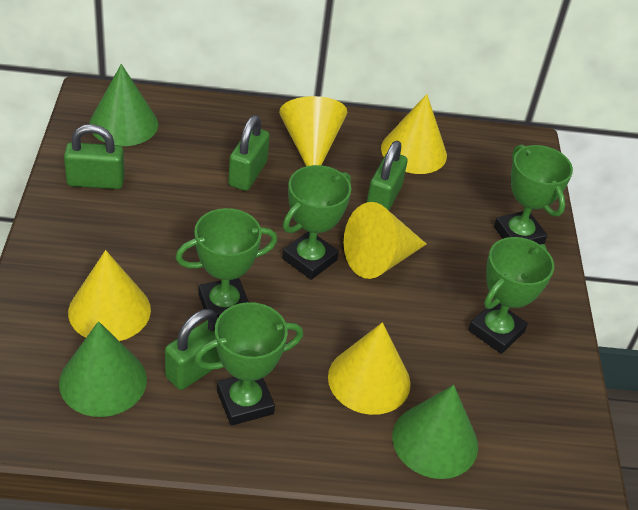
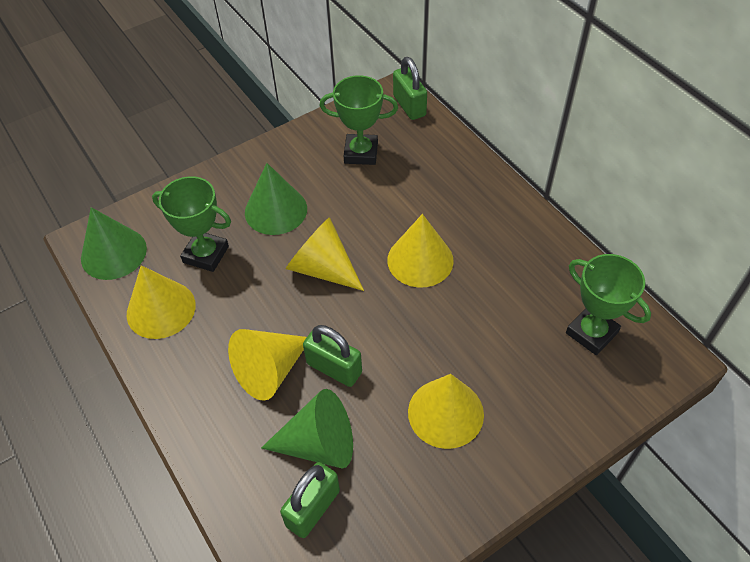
green padlock: 4 -> 3
green trophy: 5 -> 3

